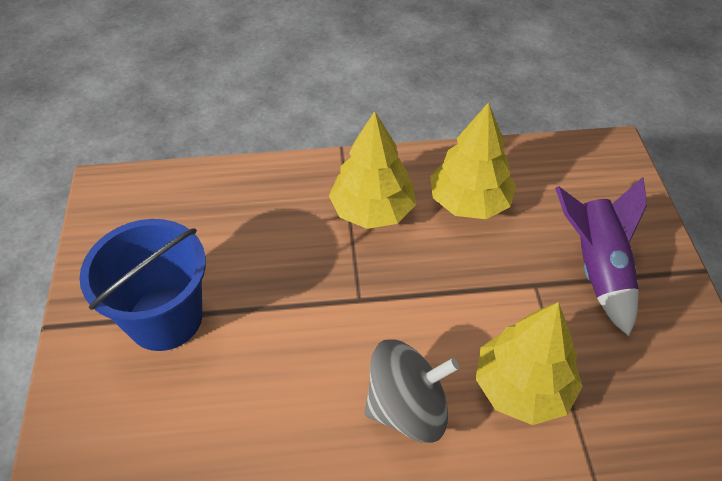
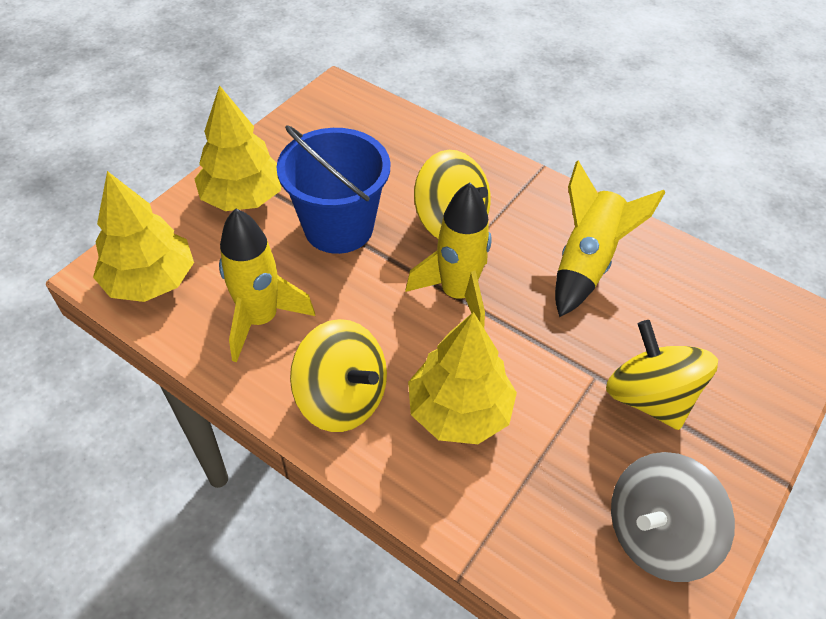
purple rocket: 1 -> 0
yellow rocket: 0 -> 3
yellow spinning top: 0 -> 3

